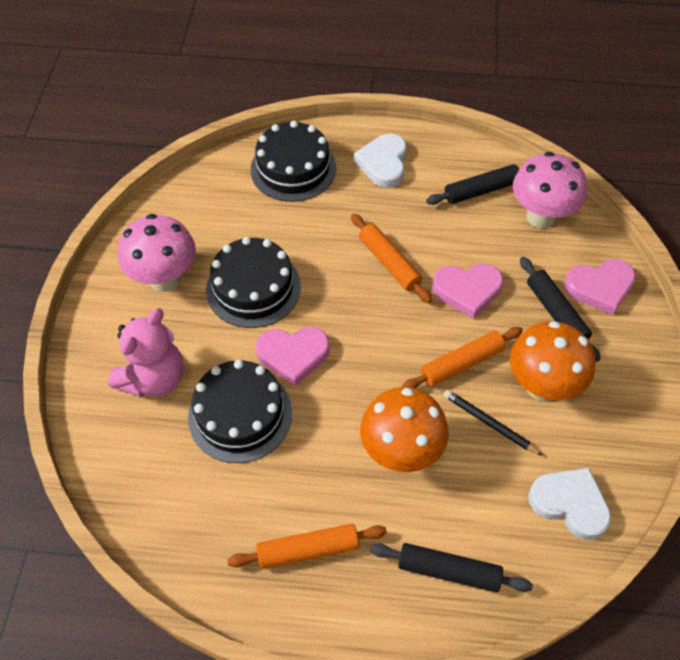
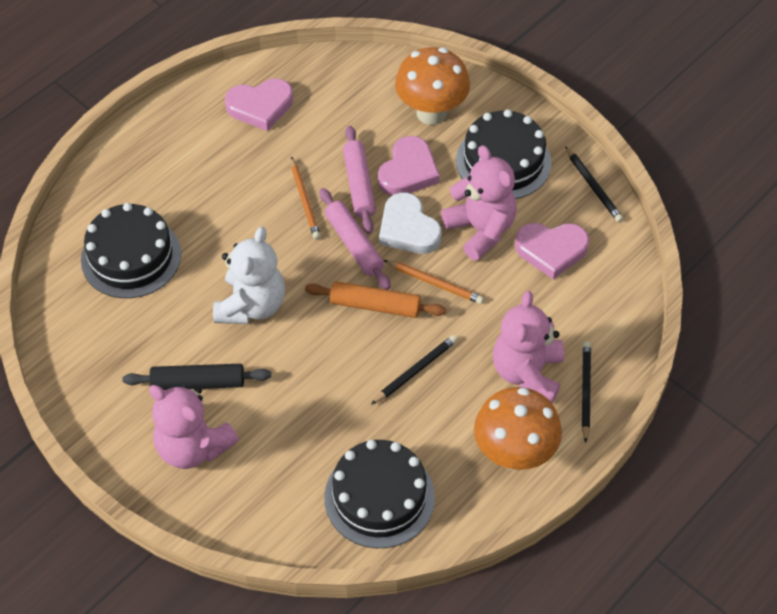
black pencil: 1 -> 3
black rolling pin: 3 -> 1
orange pencil: 0 -> 2
orange rolling pin: 3 -> 1
pink mushroom: 2 -> 0
pink rolling pin: 0 -> 2
pink teddy bear: 1 -> 3
white heart: 2 -> 1
white teddy bear: 0 -> 1

